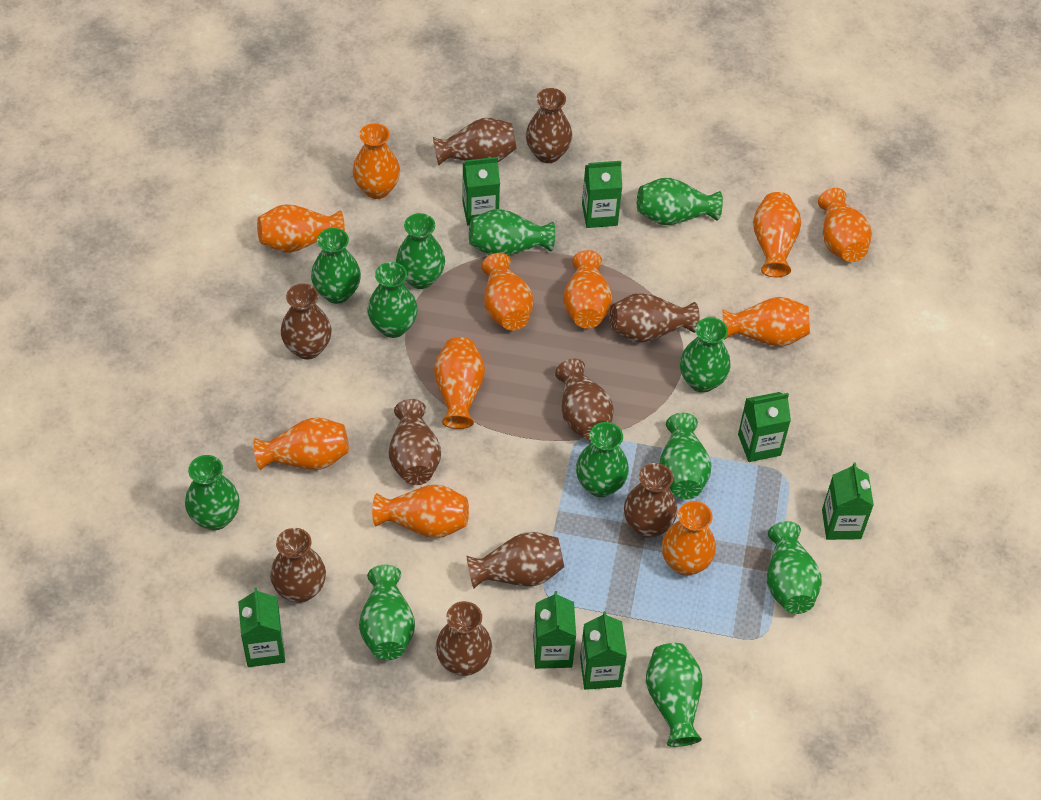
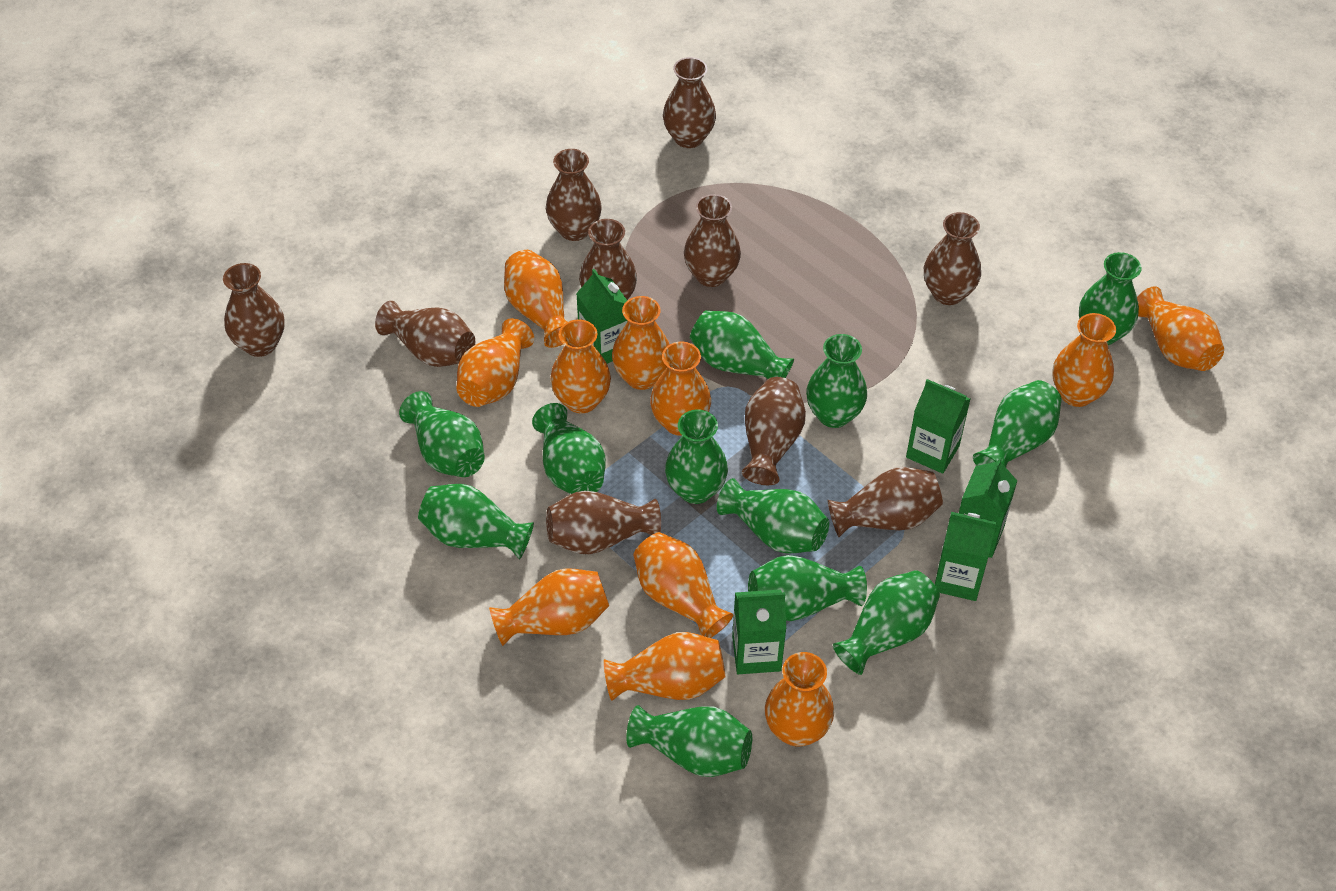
green carton: 7 -> 5

